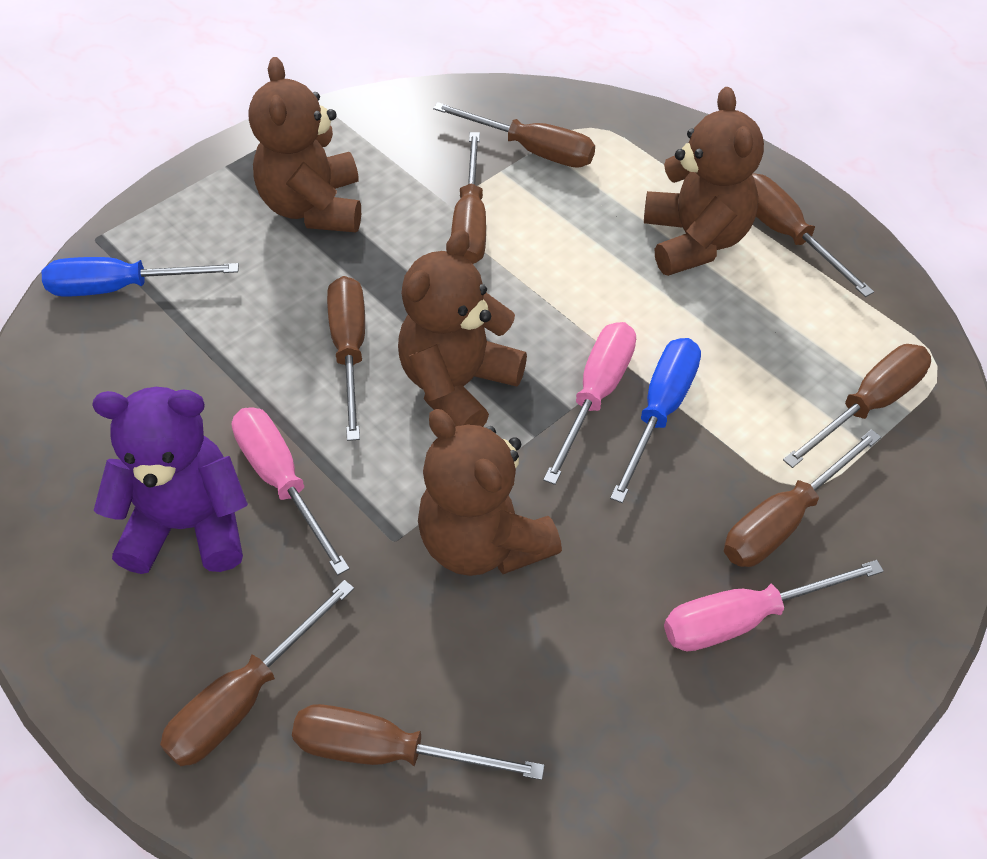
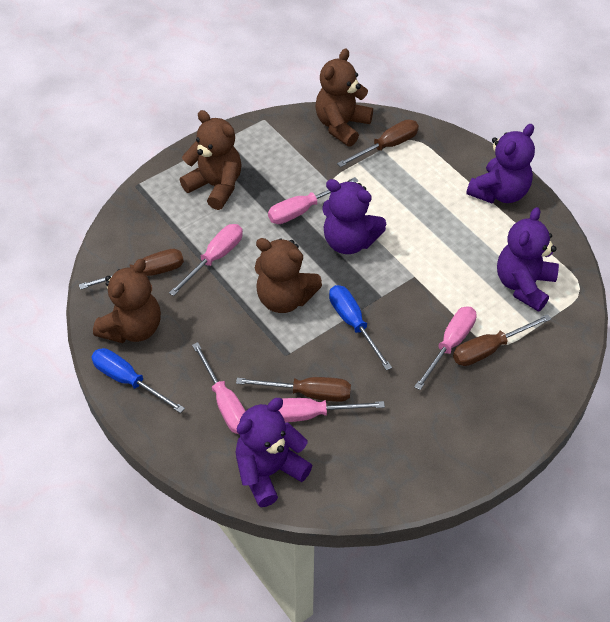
brown screwdriver: 8 -> 4
pink screwdriver: 3 -> 5
purple teddy bear: 1 -> 4

